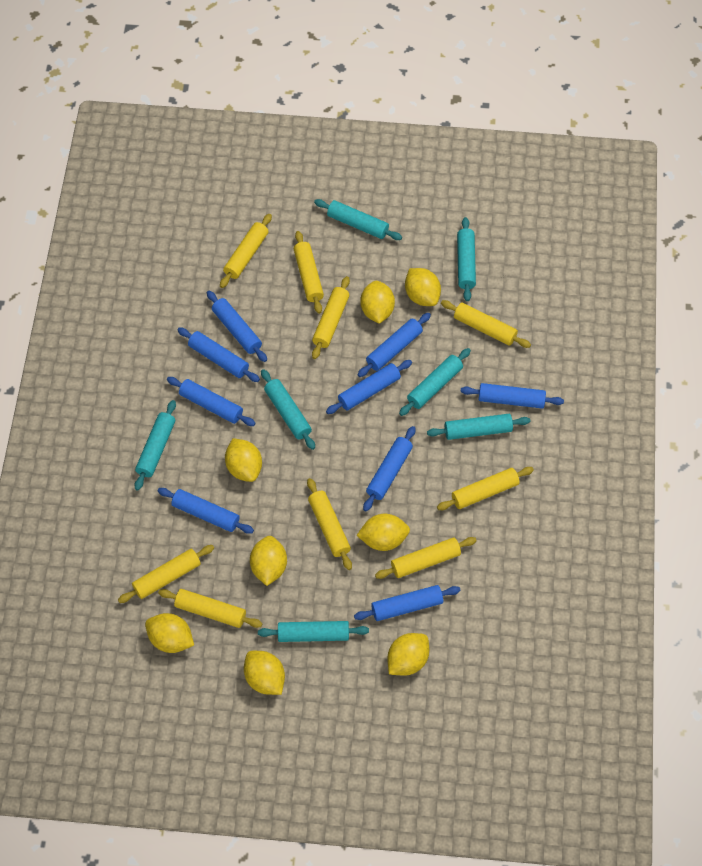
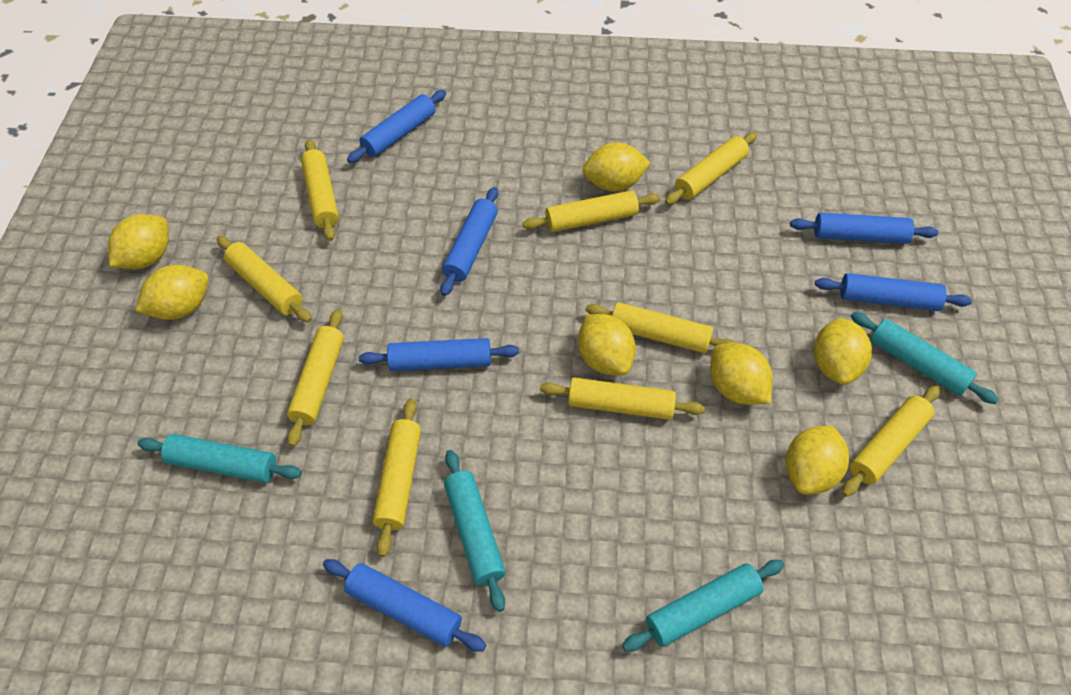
blue rolling pin: 9 -> 6
turquoise rolling pin: 7 -> 4
yellow lemon: 8 -> 7

